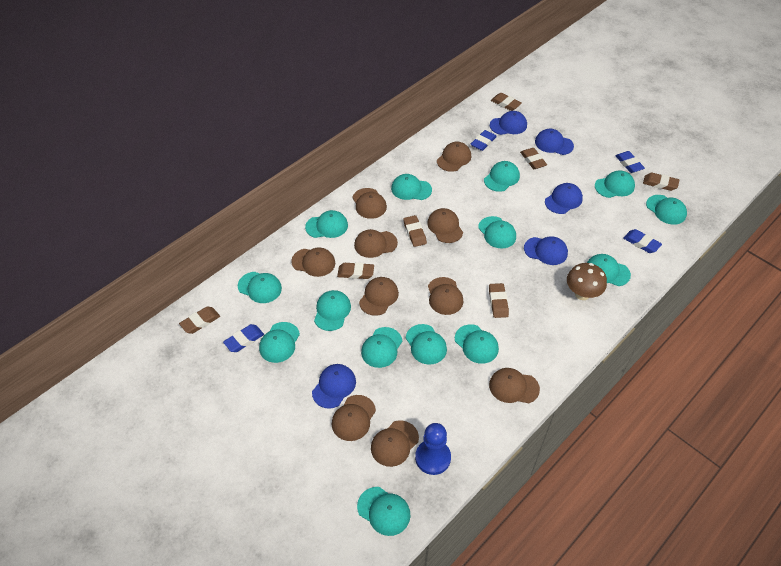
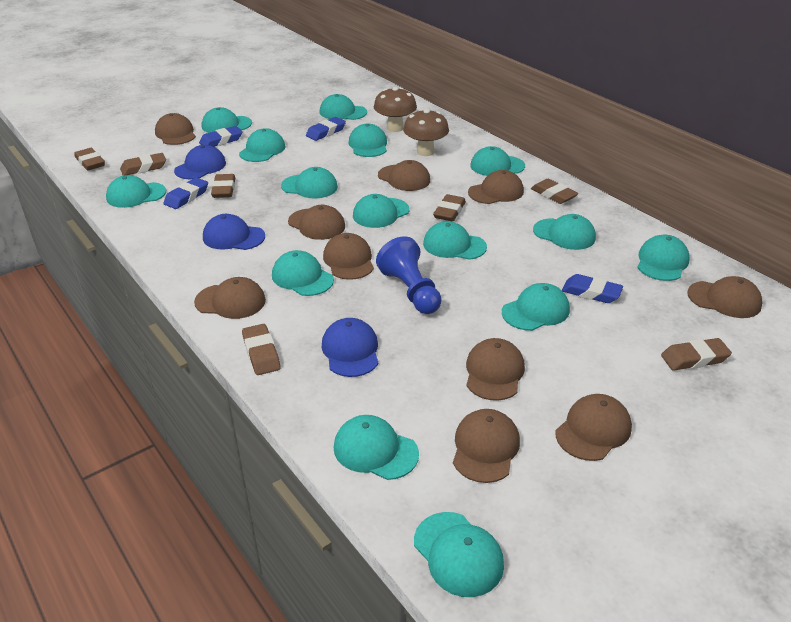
blue cap: 5 -> 3
brown mushroom: 1 -> 2
turquoise cap: 14 -> 15

